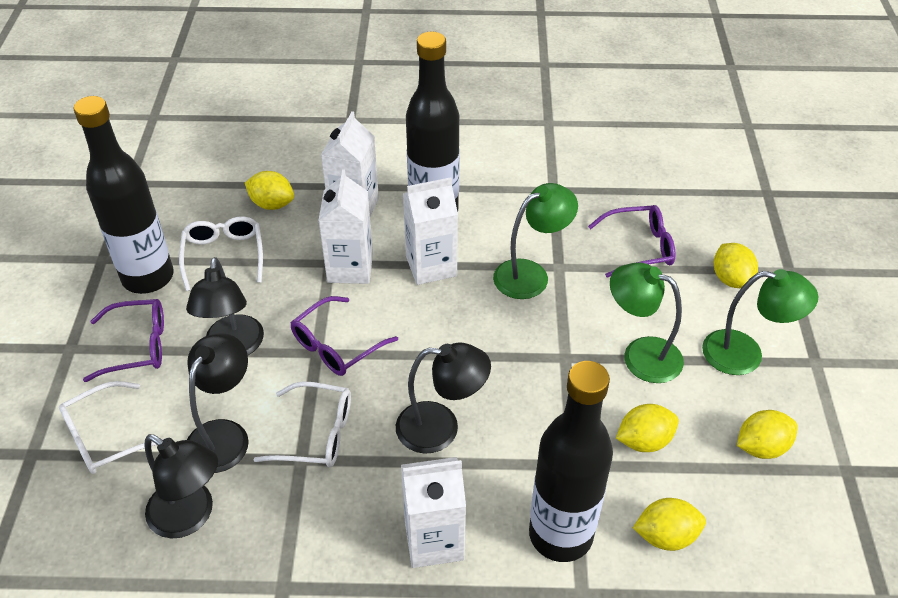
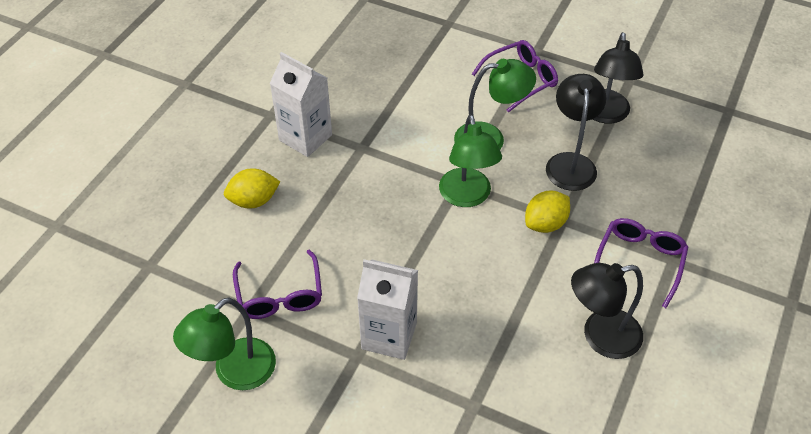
black bottle: 3 -> 0
black lamp: 4 -> 3
white carton: 4 -> 2
white glasses: 3 -> 0
yellow lemon: 5 -> 2

